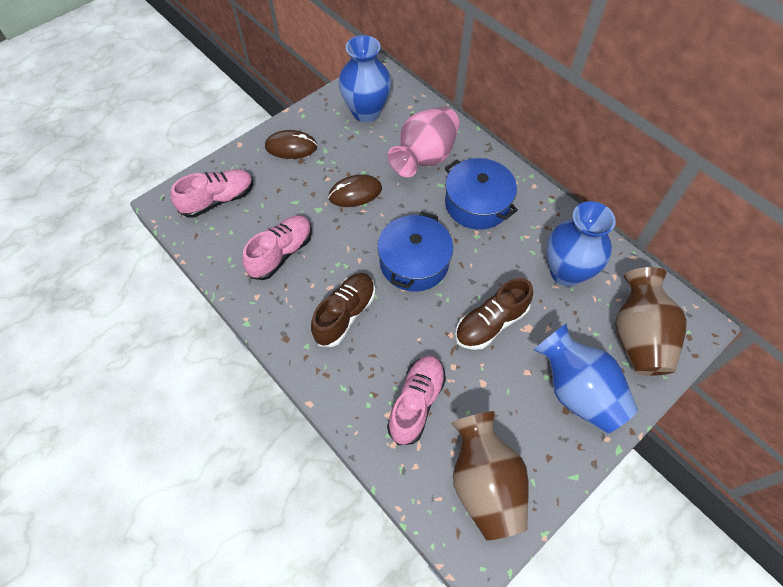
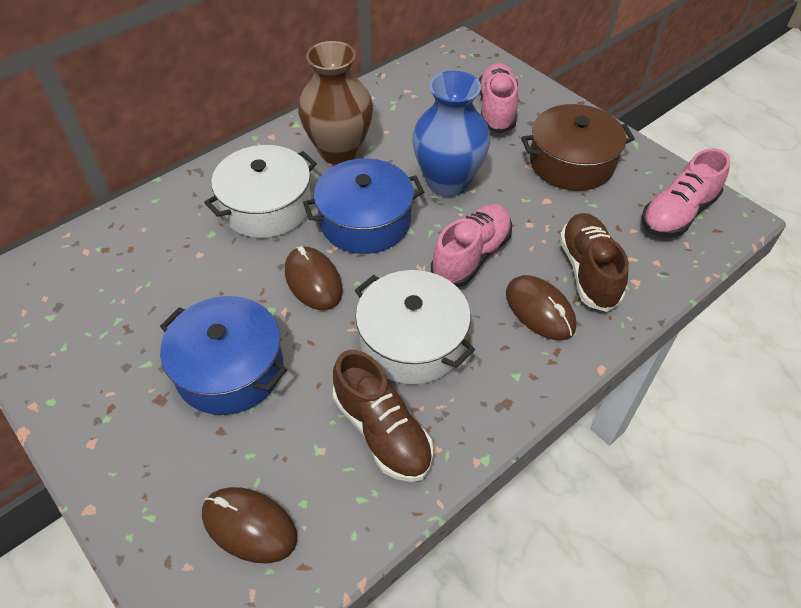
blue vase: 3 -> 1
brown mouse: 2 -> 3
brown pot: 0 -> 1
brown vase: 2 -> 1
pink vase: 1 -> 0
white pot: 0 -> 2

